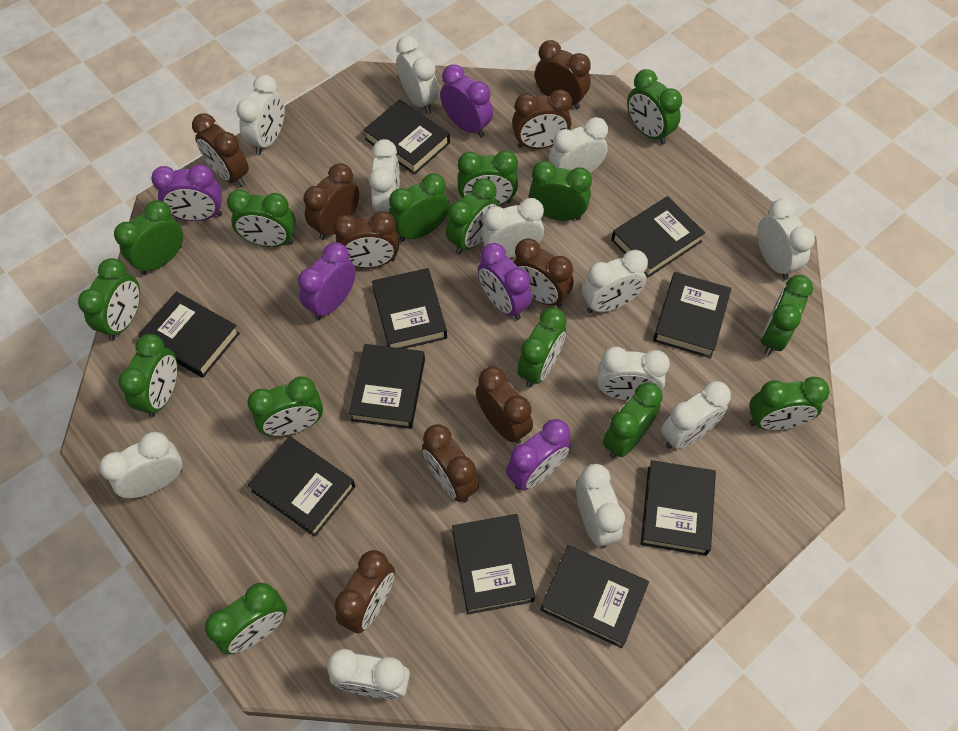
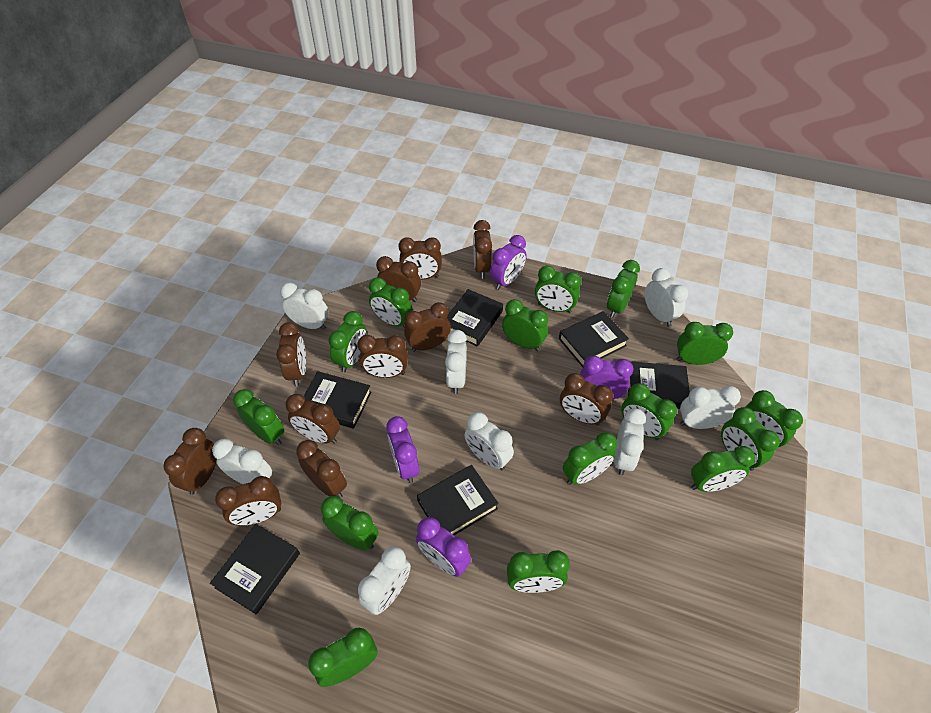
black book: 10 -> 6
brown clock: 9 -> 11
purple clock: 5 -> 4
white clock: 12 -> 8

